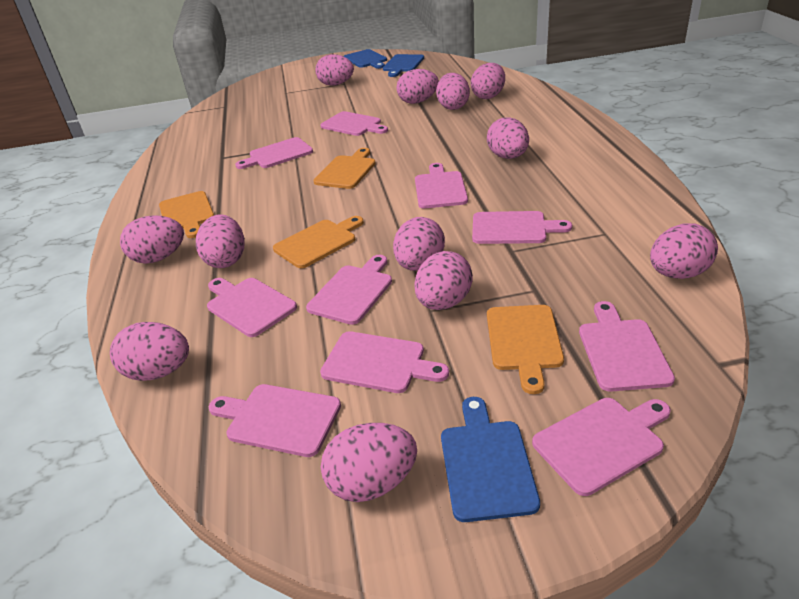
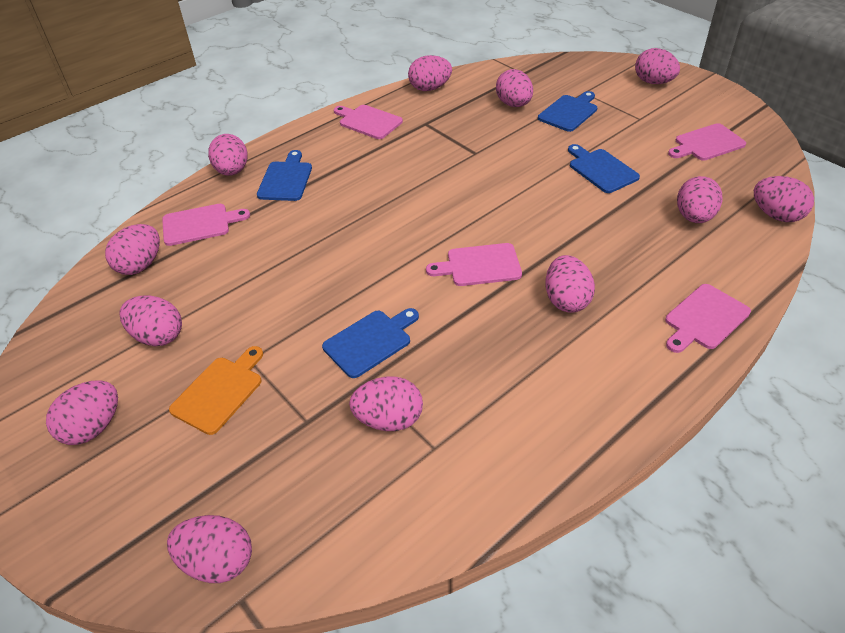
blue cutting board: 3 -> 4
orange cutting board: 4 -> 1
pink cutting board: 10 -> 5

